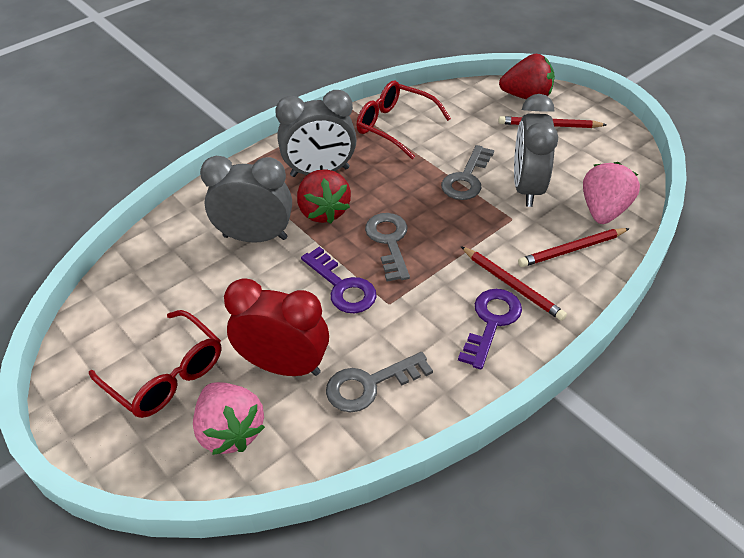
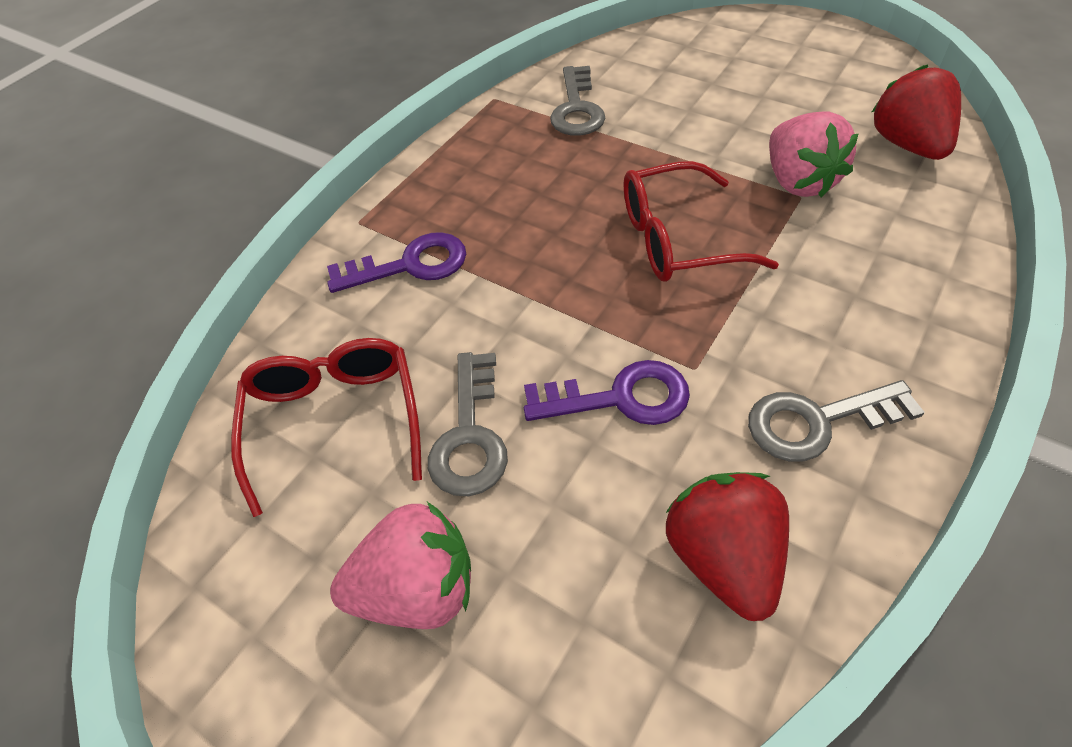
grey clock: 3 -> 0
red clock: 1 -> 0
red pencil: 3 -> 0

